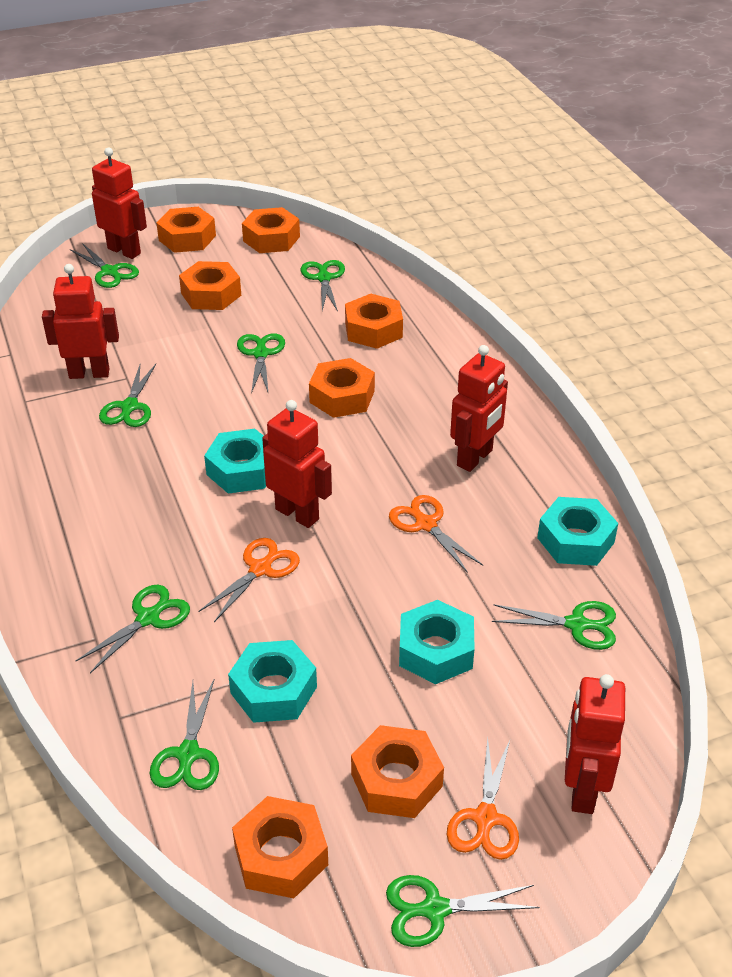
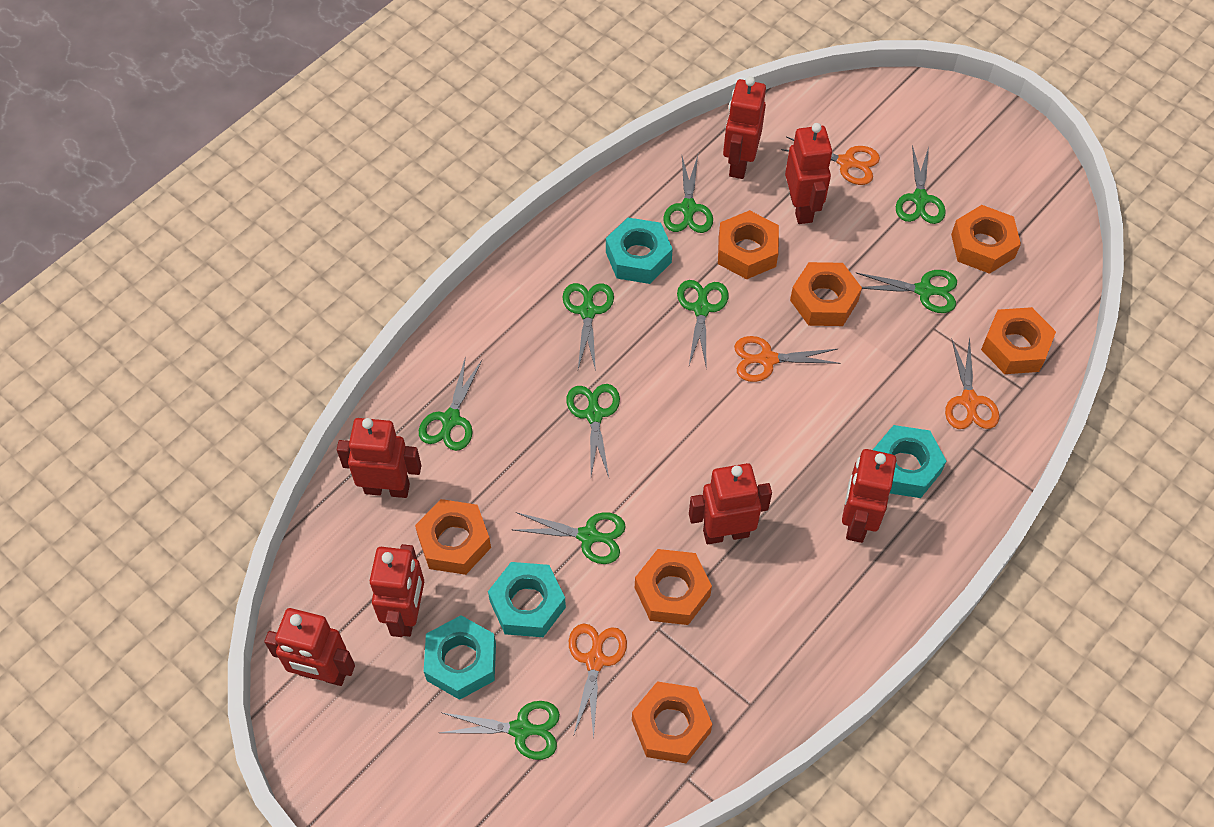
green scissors: 8 -> 9
orange scissors: 3 -> 4
red robot: 5 -> 7

